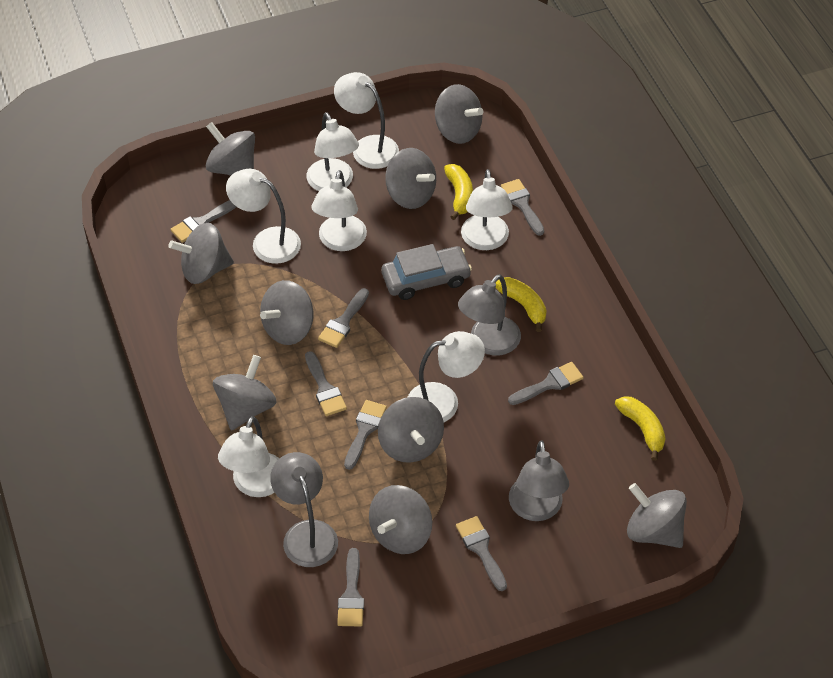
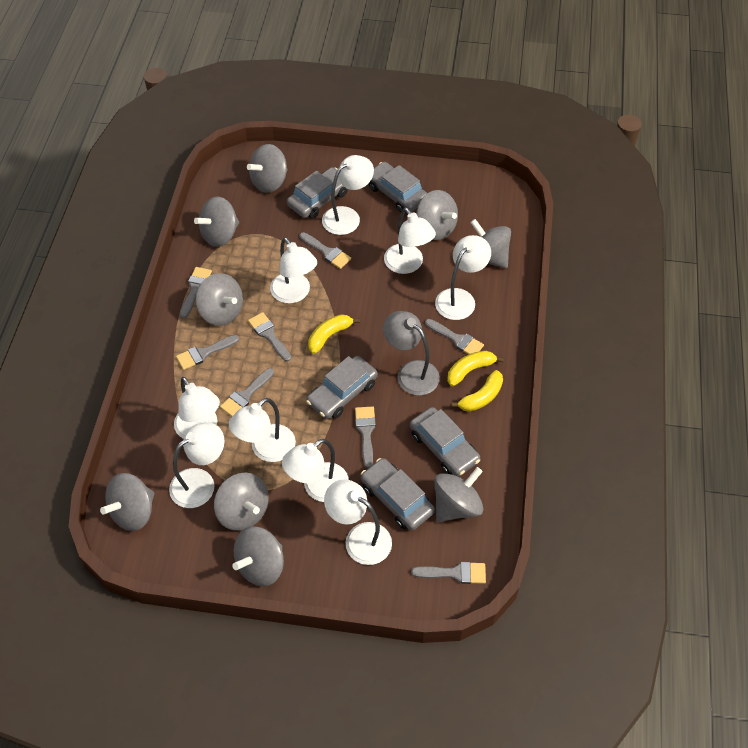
grey car: 1 -> 5
grey lamp: 3 -> 1
white lamp: 7 -> 9

